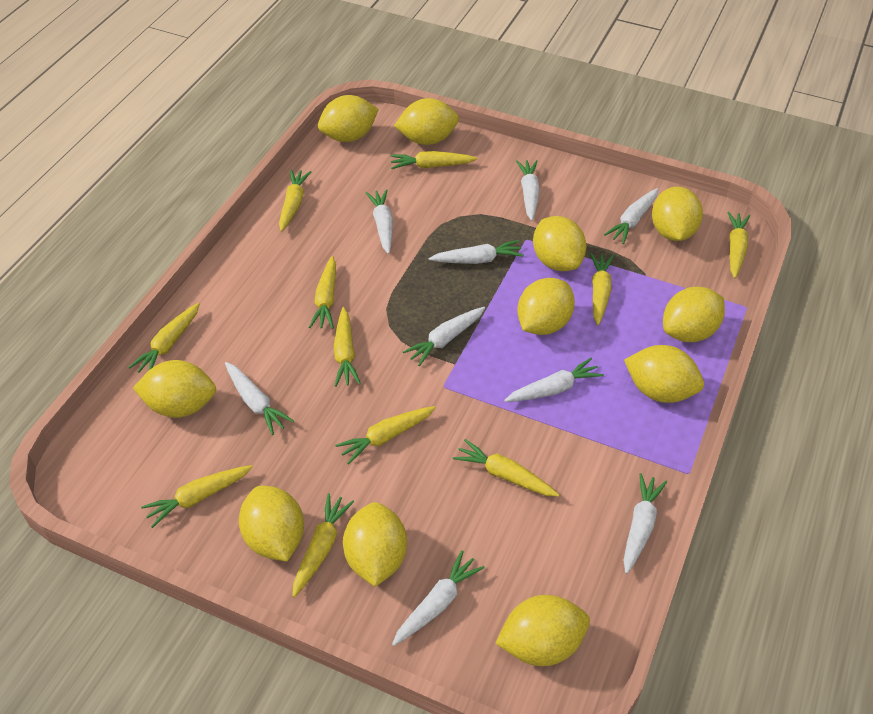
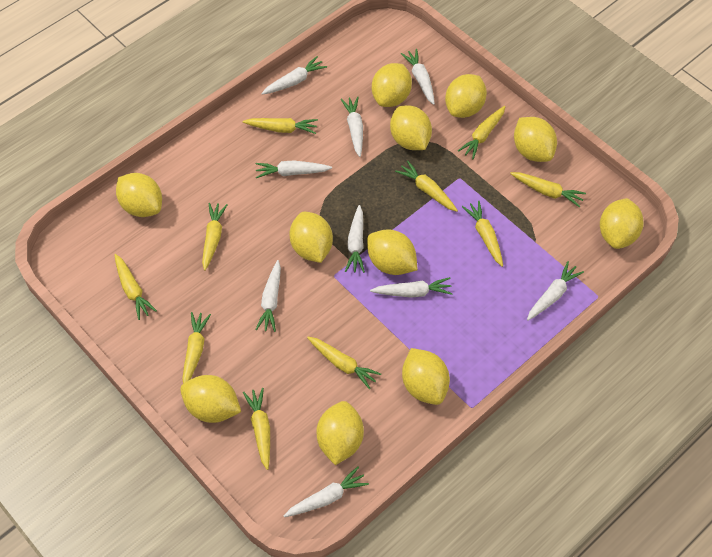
yellow carrot: 11 -> 10

